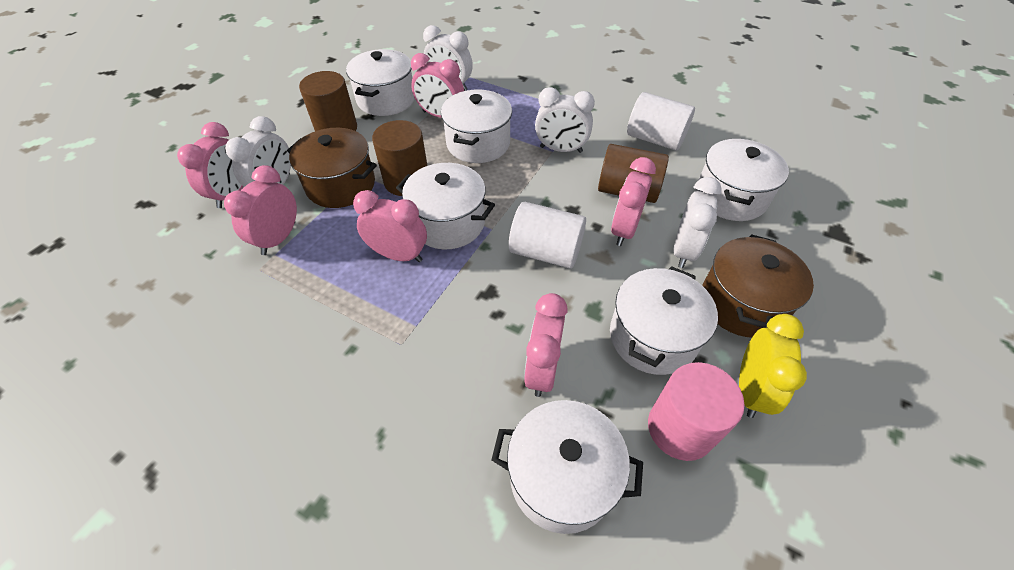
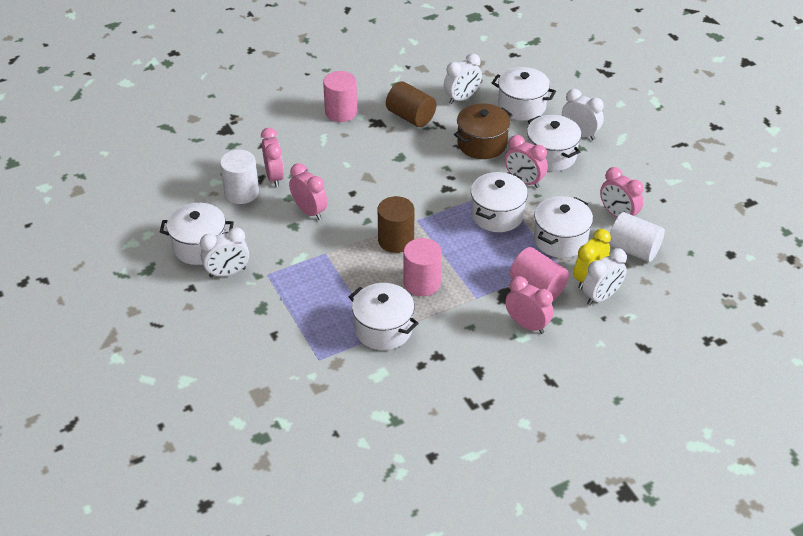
brown cylinder: 3 -> 2
brown pot: 2 -> 1
pink clock: 6 -> 5
pink cylinder: 1 -> 3

